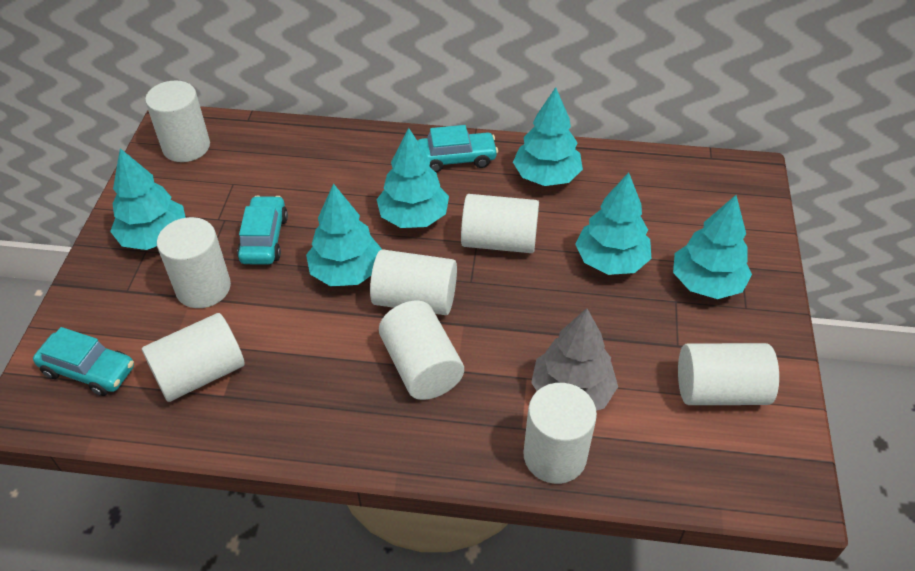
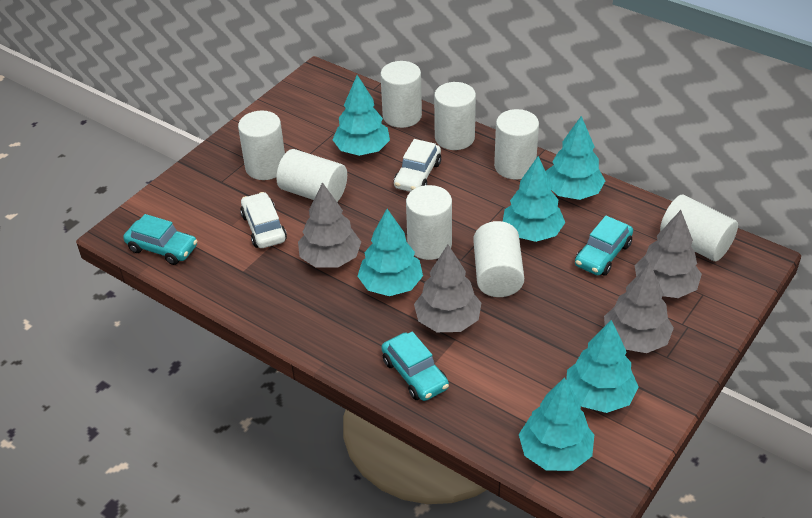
grey tree: 1 -> 4
white car: 0 -> 2

